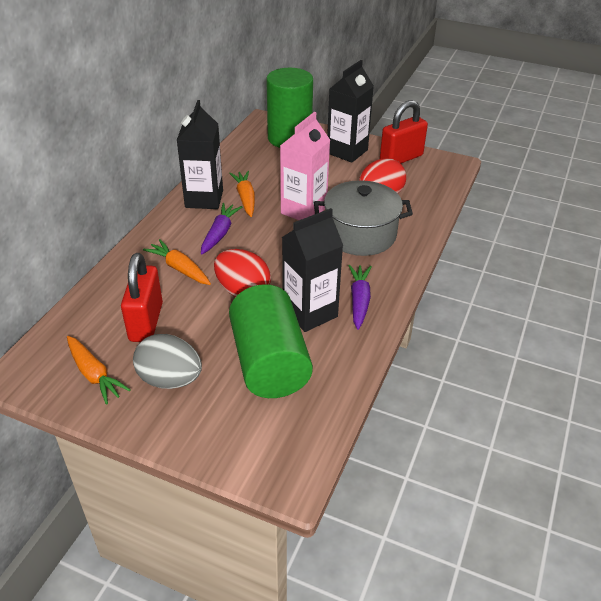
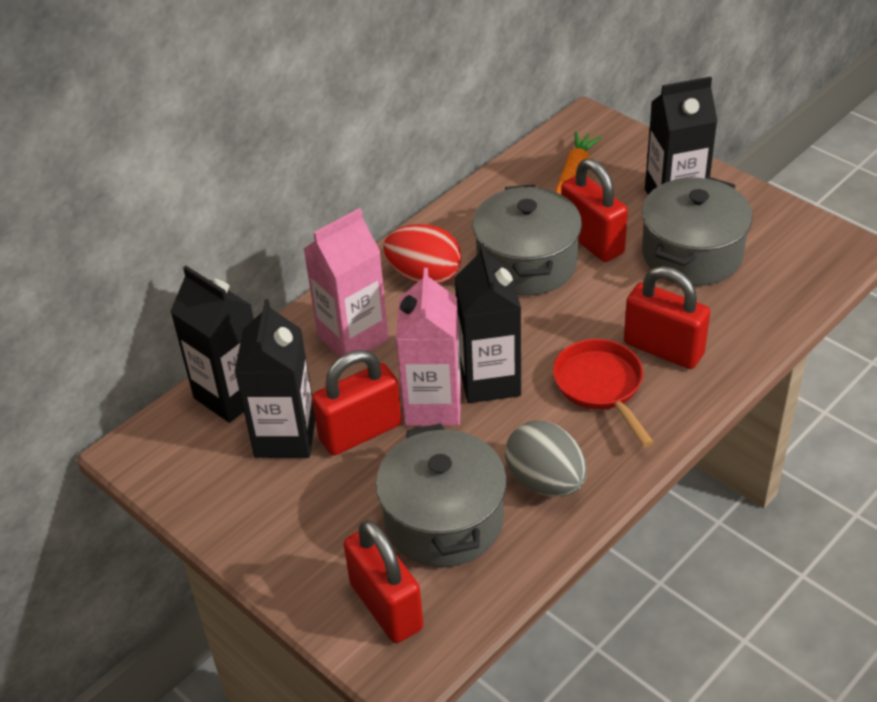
black carton: 3 -> 4
green cylinder: 2 -> 0
grey pot: 1 -> 3
orange carrot: 3 -> 1
pink carton: 1 -> 2
purple carrot: 2 -> 0
red egg: 2 -> 1
red padlock: 2 -> 4
red pan: 0 -> 1

